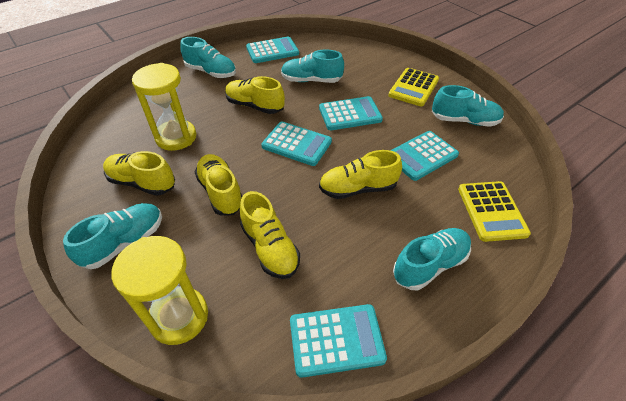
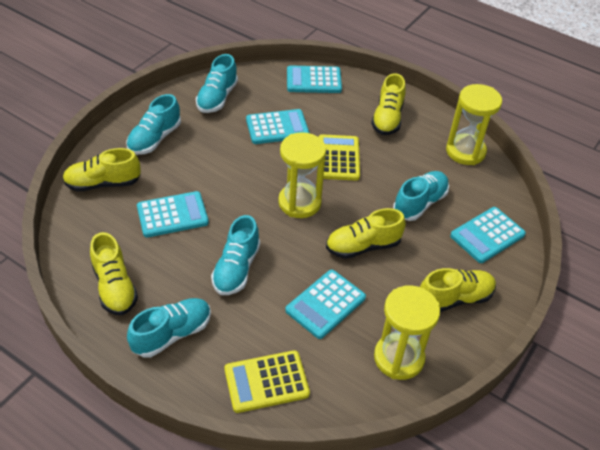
yellow hourglass: 2 -> 3

